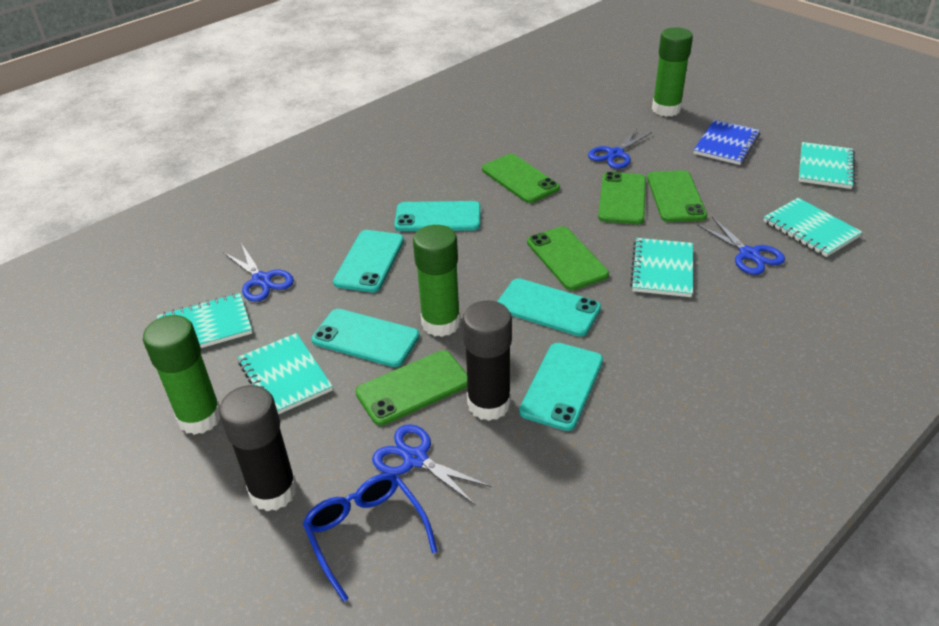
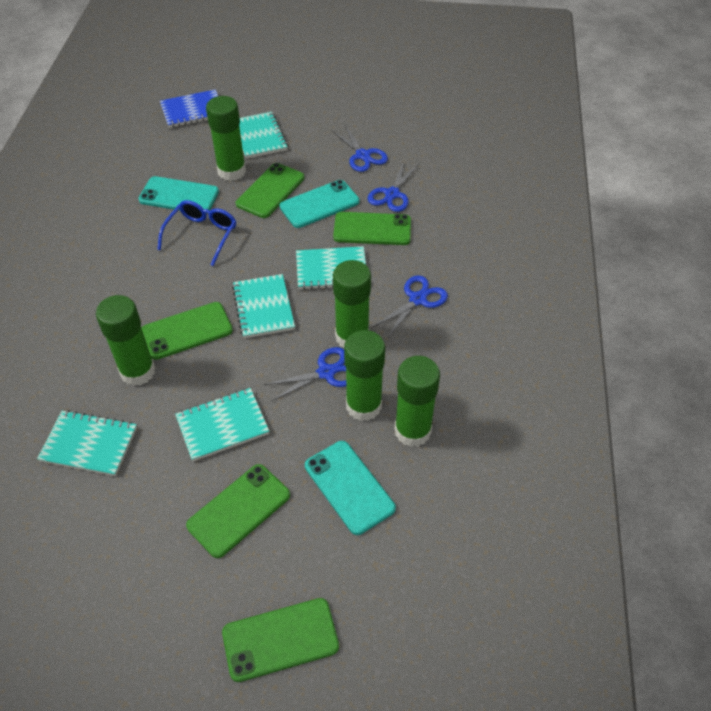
black glue stick: 2 -> 0
green glue stick: 3 -> 5
turquoise phone: 5 -> 3

